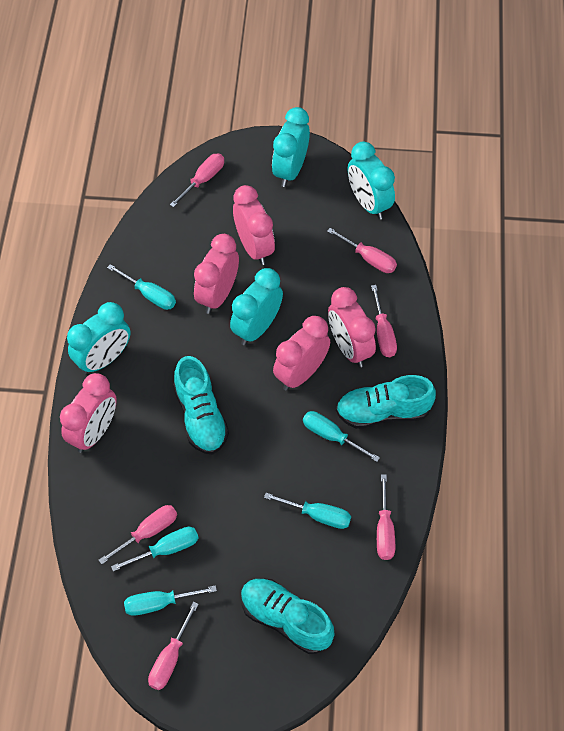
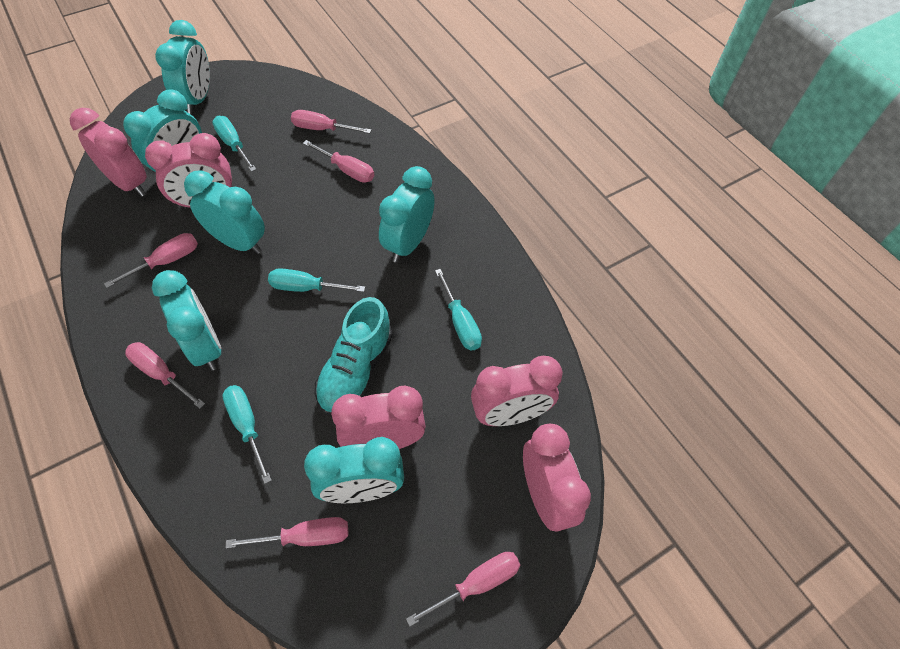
turquoise clock: 4 -> 6
turquoise screwdriver: 5 -> 4
turquoise shoe: 3 -> 1

